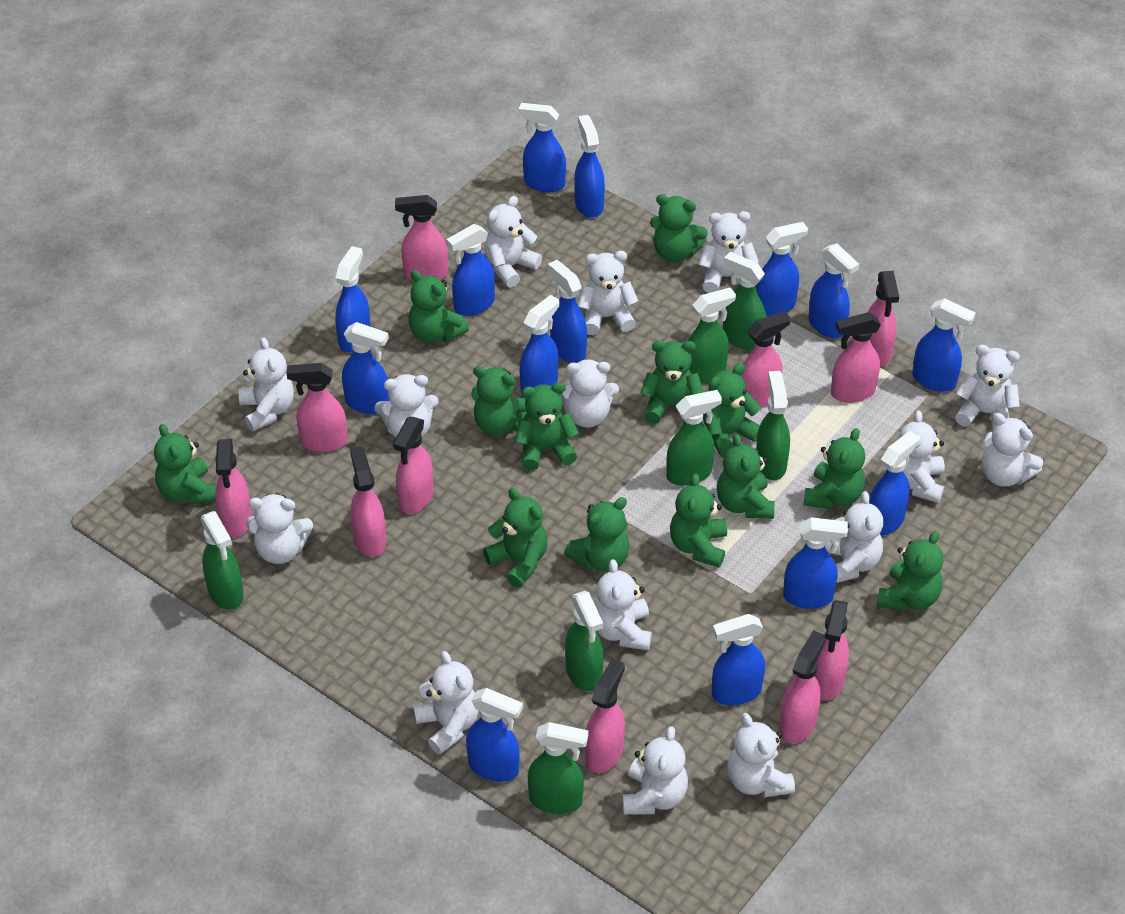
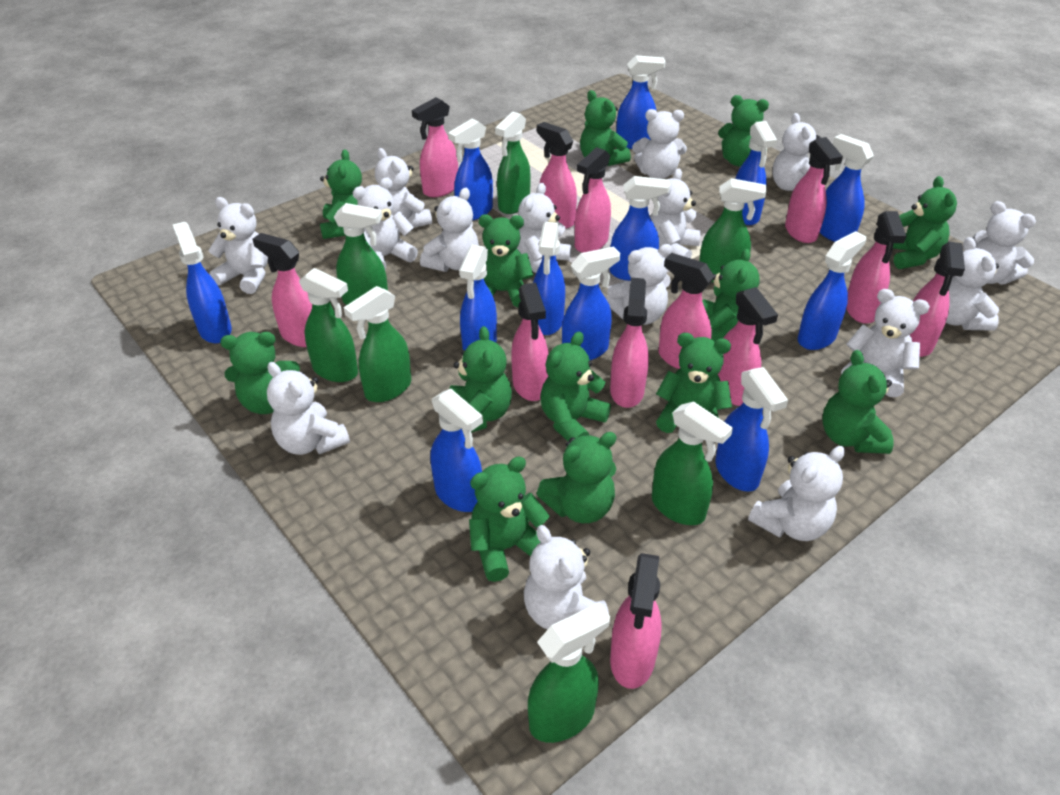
blue spray bottle: 14 -> 12
pink spray bottle: 11 -> 12

